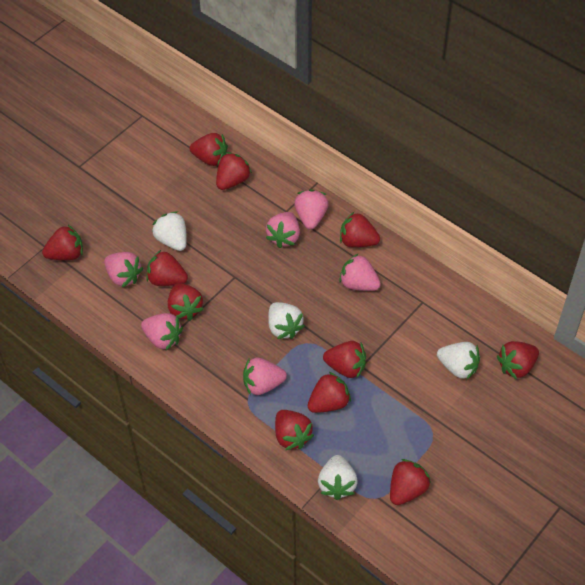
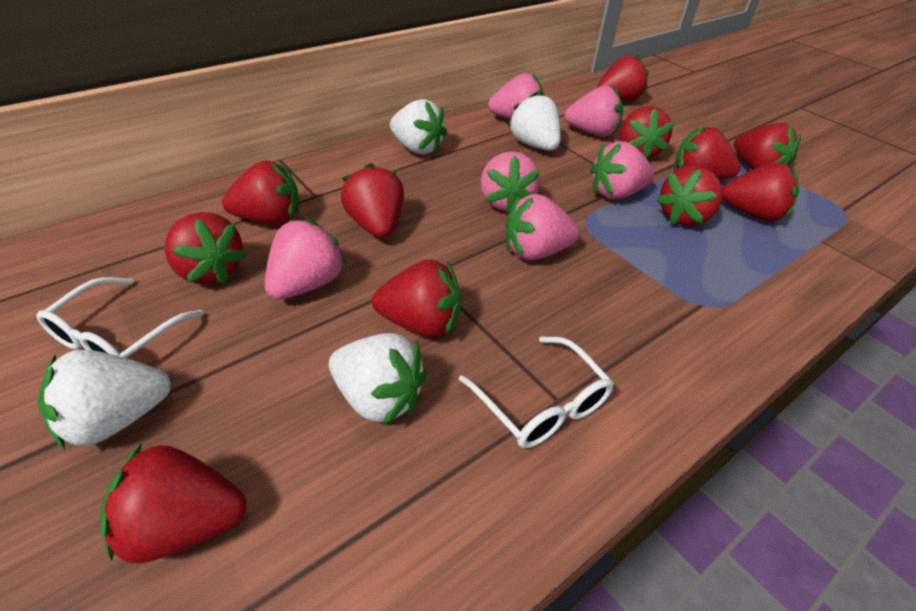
white glasses: 0 -> 2

